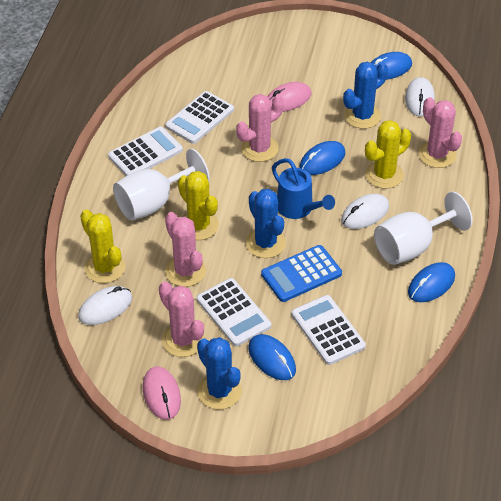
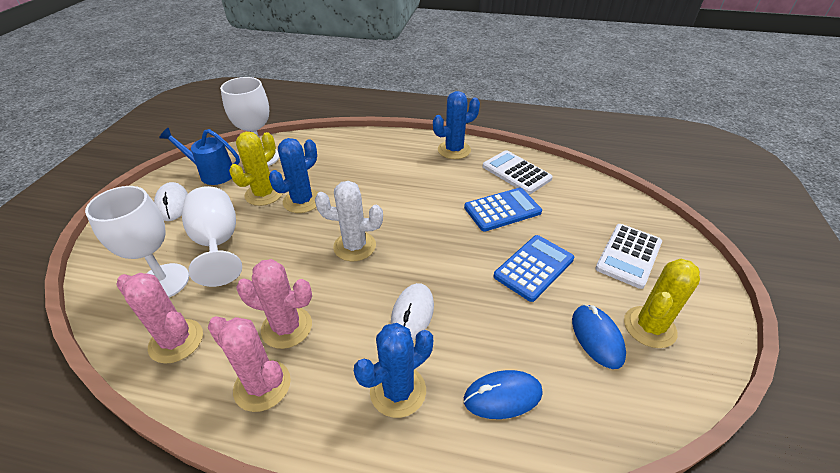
blue calculator: 1 -> 2
blue mouse: 4 -> 2
pink cactus: 4 -> 3
pink mouse: 2 -> 0
white cactus: 0 -> 1
white calculator: 4 -> 2
white goblet: 2 -> 3
white mouse: 3 -> 2
yellow cactus: 3 -> 2

